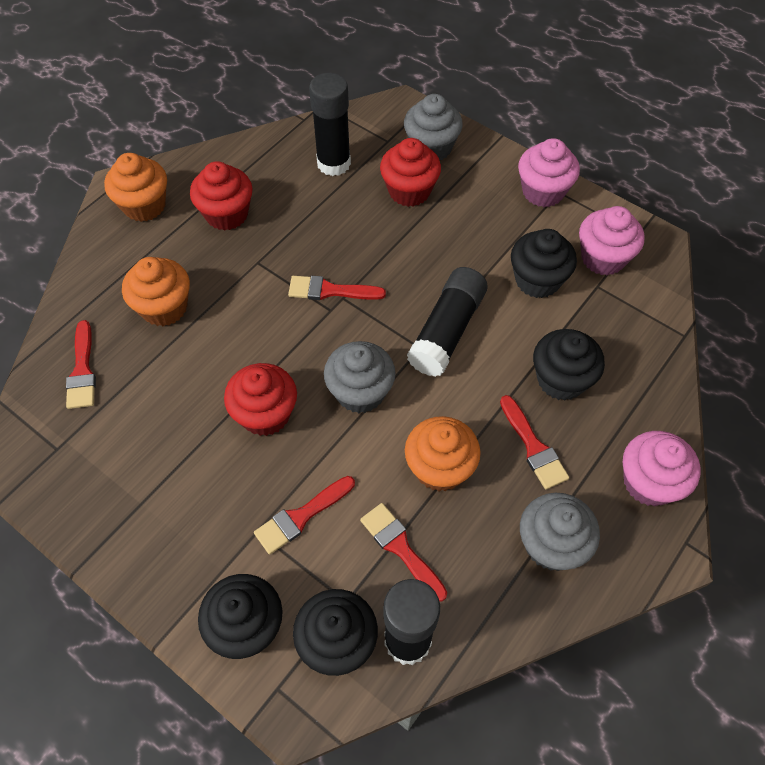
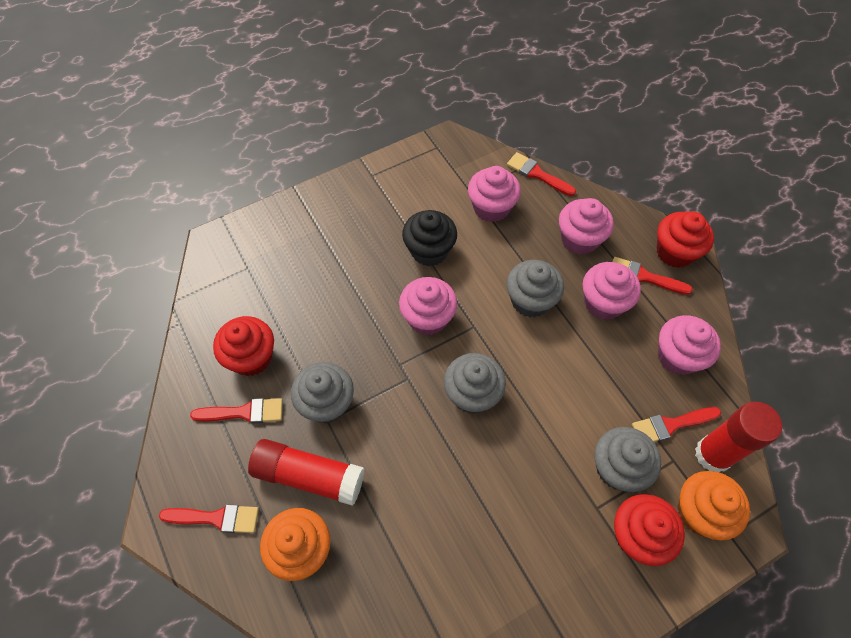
black cupcake: 4 -> 1
black glue stick: 3 -> 0
grey cupcake: 3 -> 4
orange cupcake: 3 -> 2
pink cupcake: 3 -> 5
red glue stick: 0 -> 2

